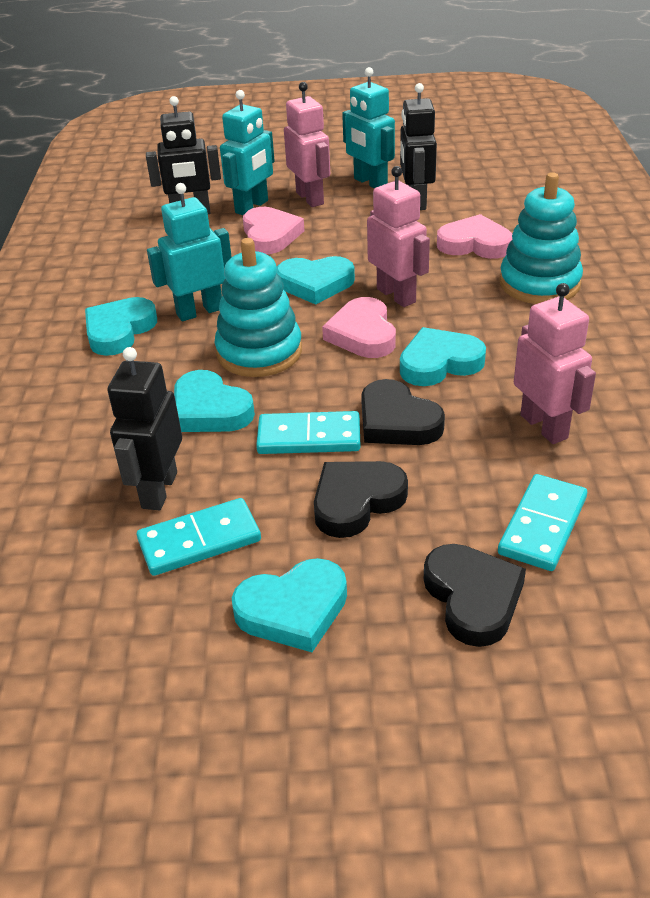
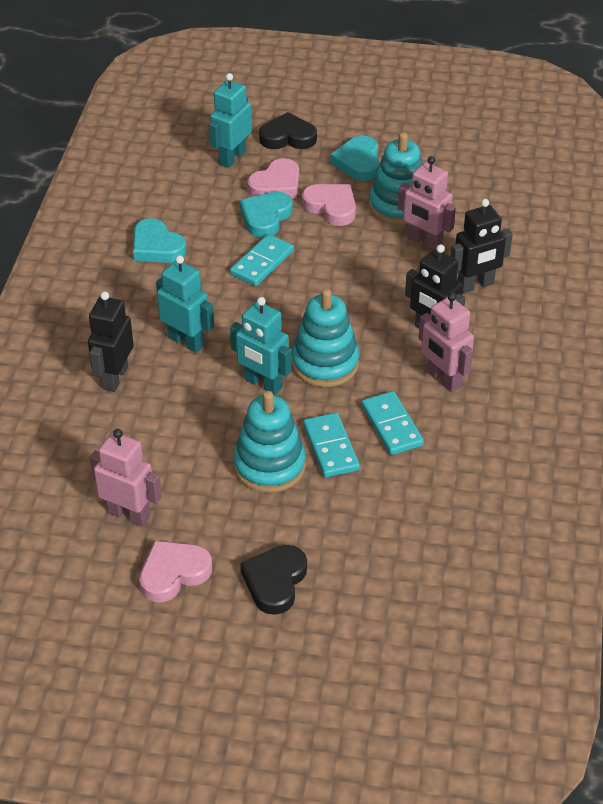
black heart: 3 -> 2
turquoise heart: 5 -> 3
turquoise stacking toy: 2 -> 3

